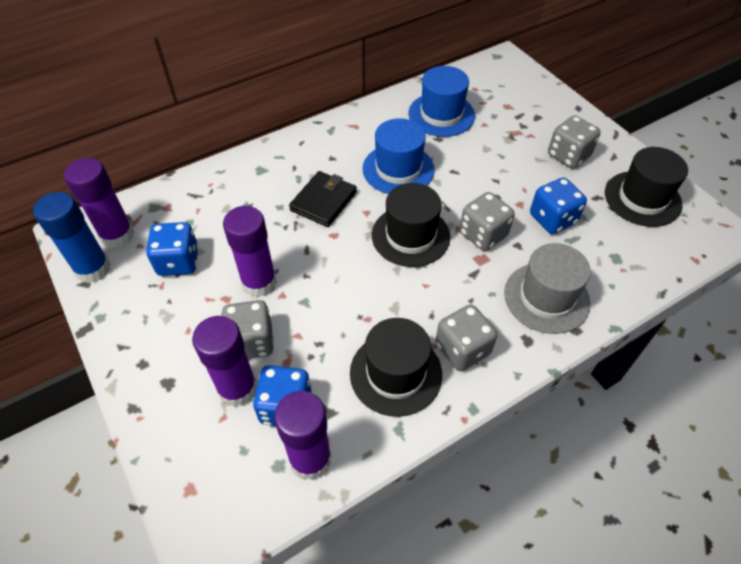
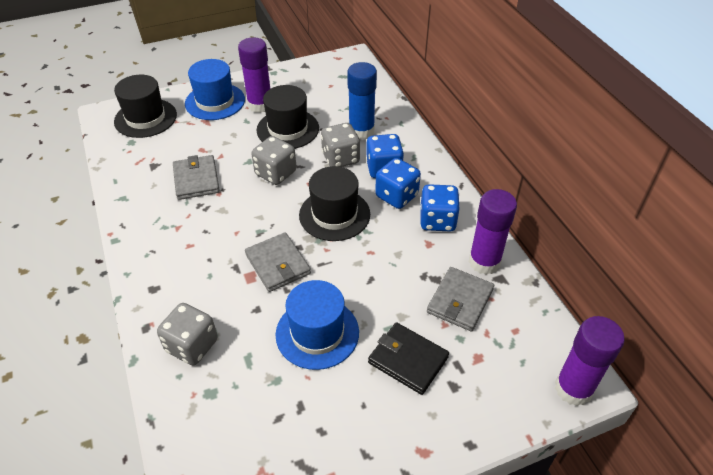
grey dice: 4 -> 3
grey hat: 1 -> 0
grey wallet: 0 -> 3
purple glue stick: 4 -> 3

